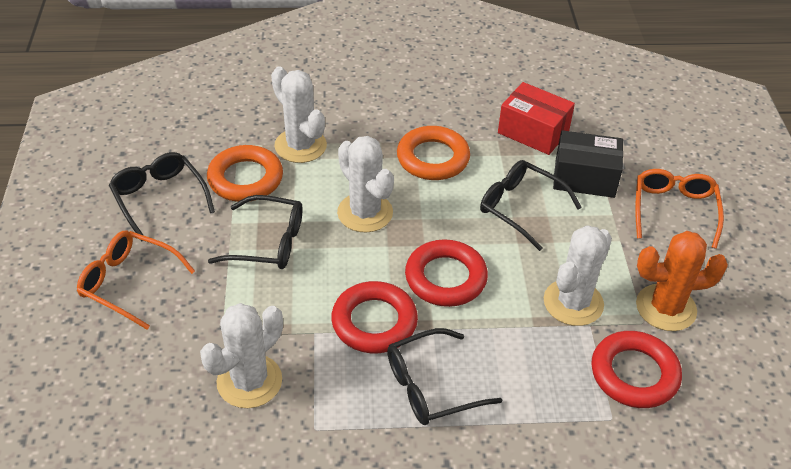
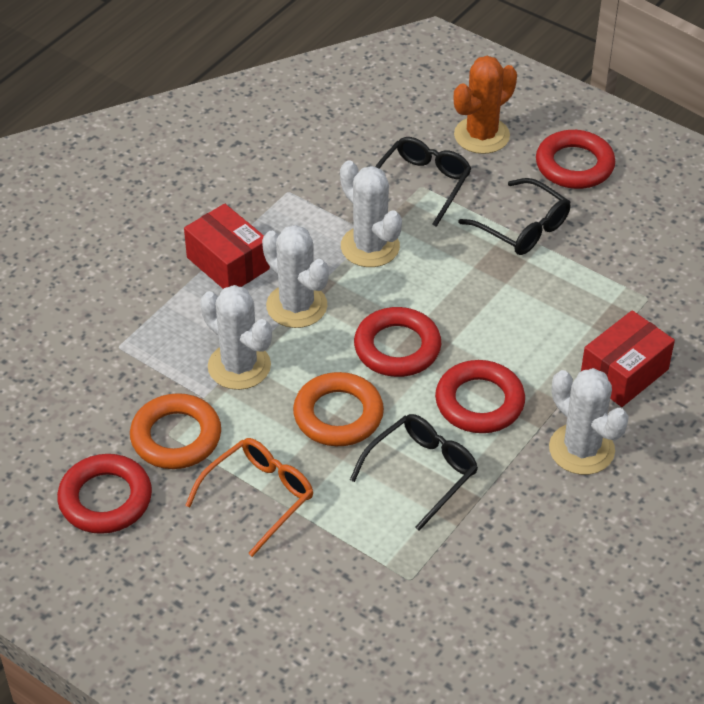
black box: 1 -> 0
black glasses: 4 -> 3
orange glasses: 2 -> 1
red box: 1 -> 2
red ring: 3 -> 4

